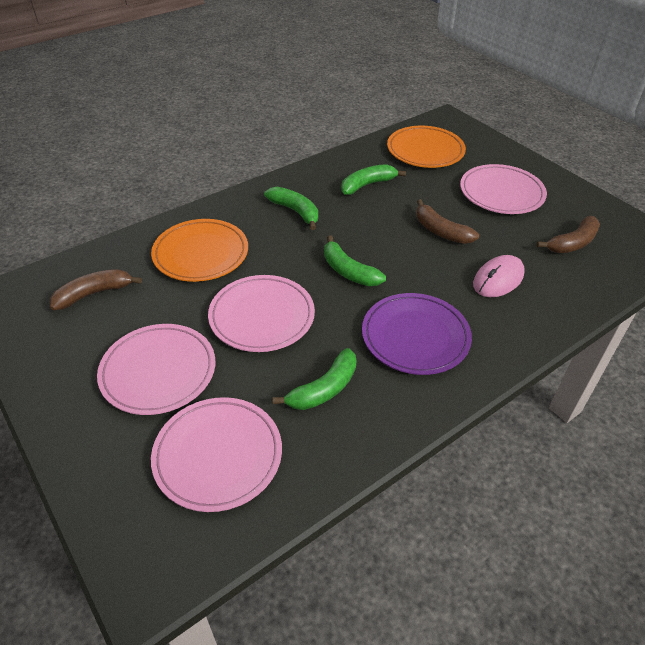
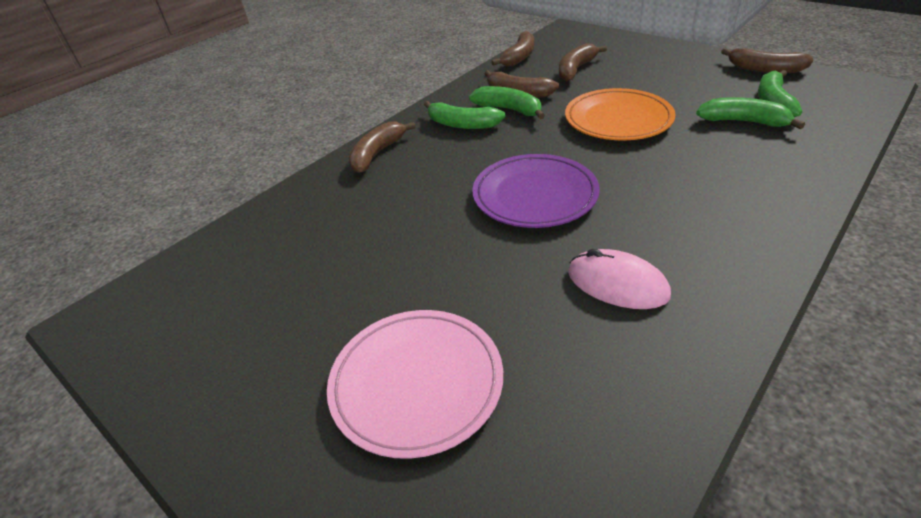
brown banana: 3 -> 5
orange plate: 2 -> 1
pink plate: 4 -> 1

